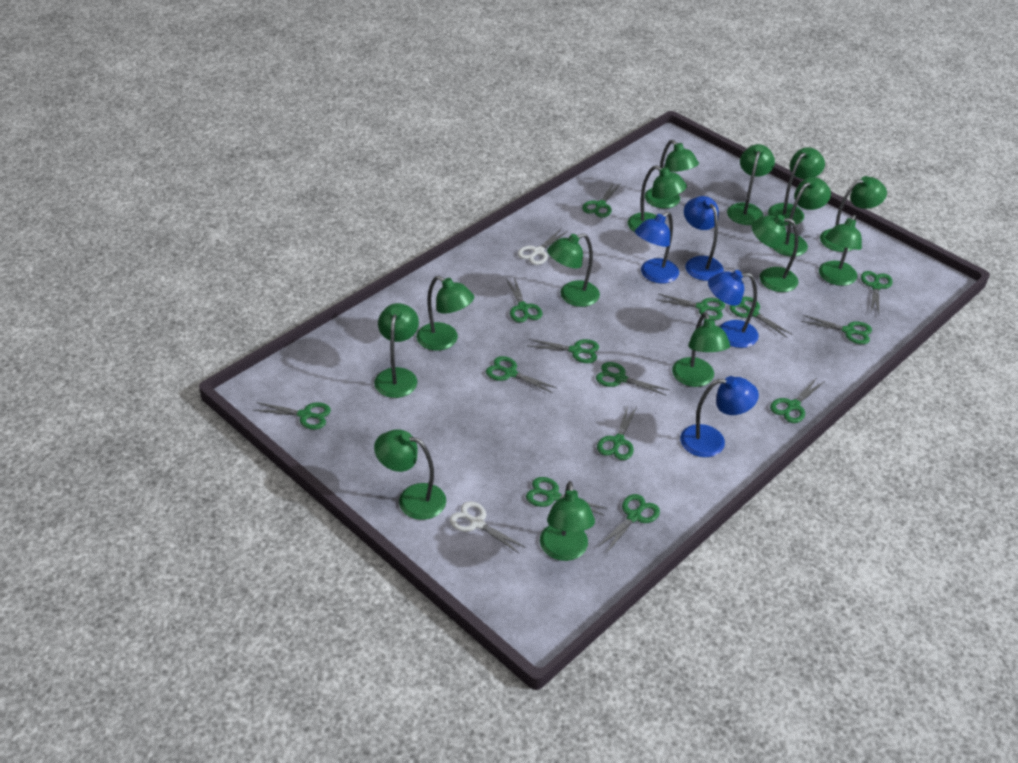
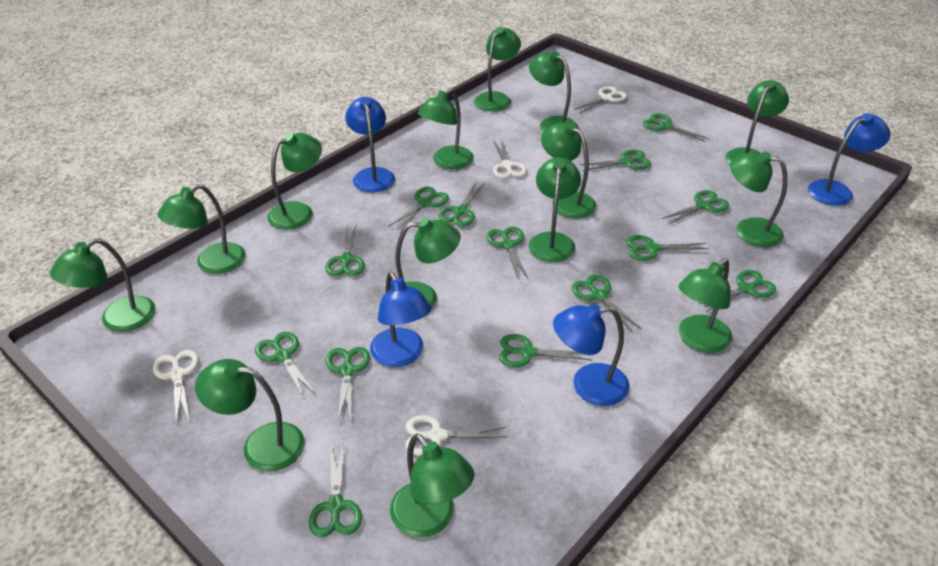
white scissors: 2 -> 4

